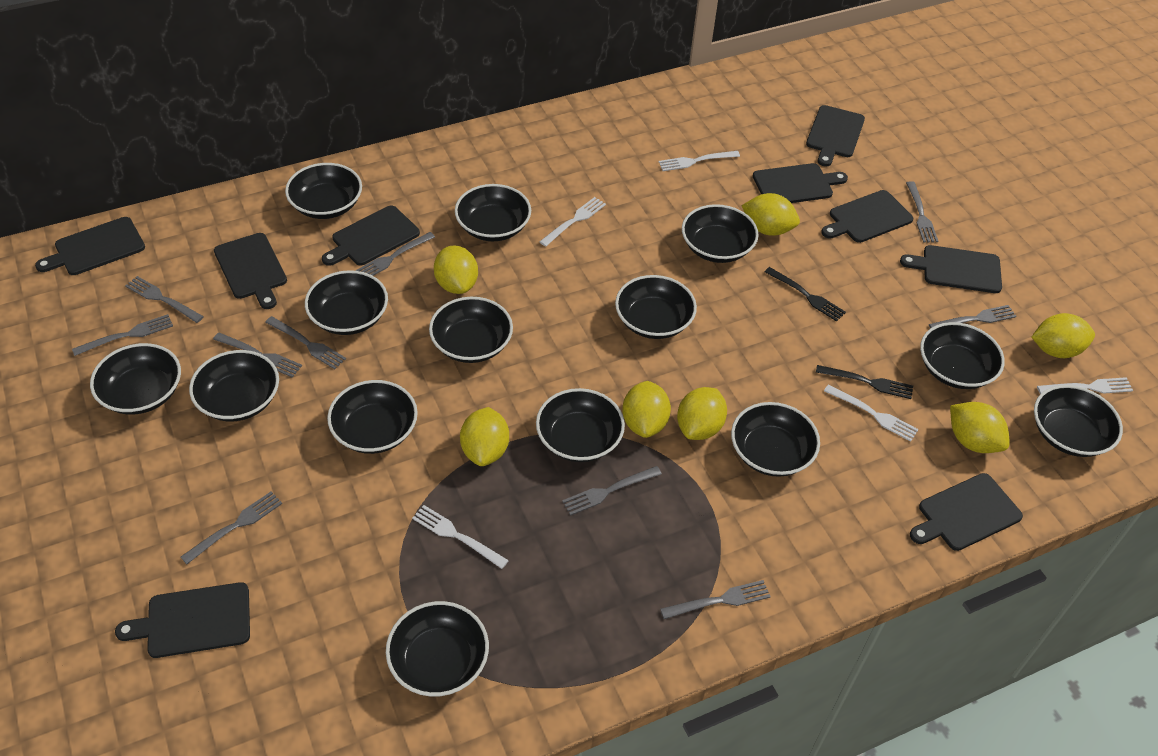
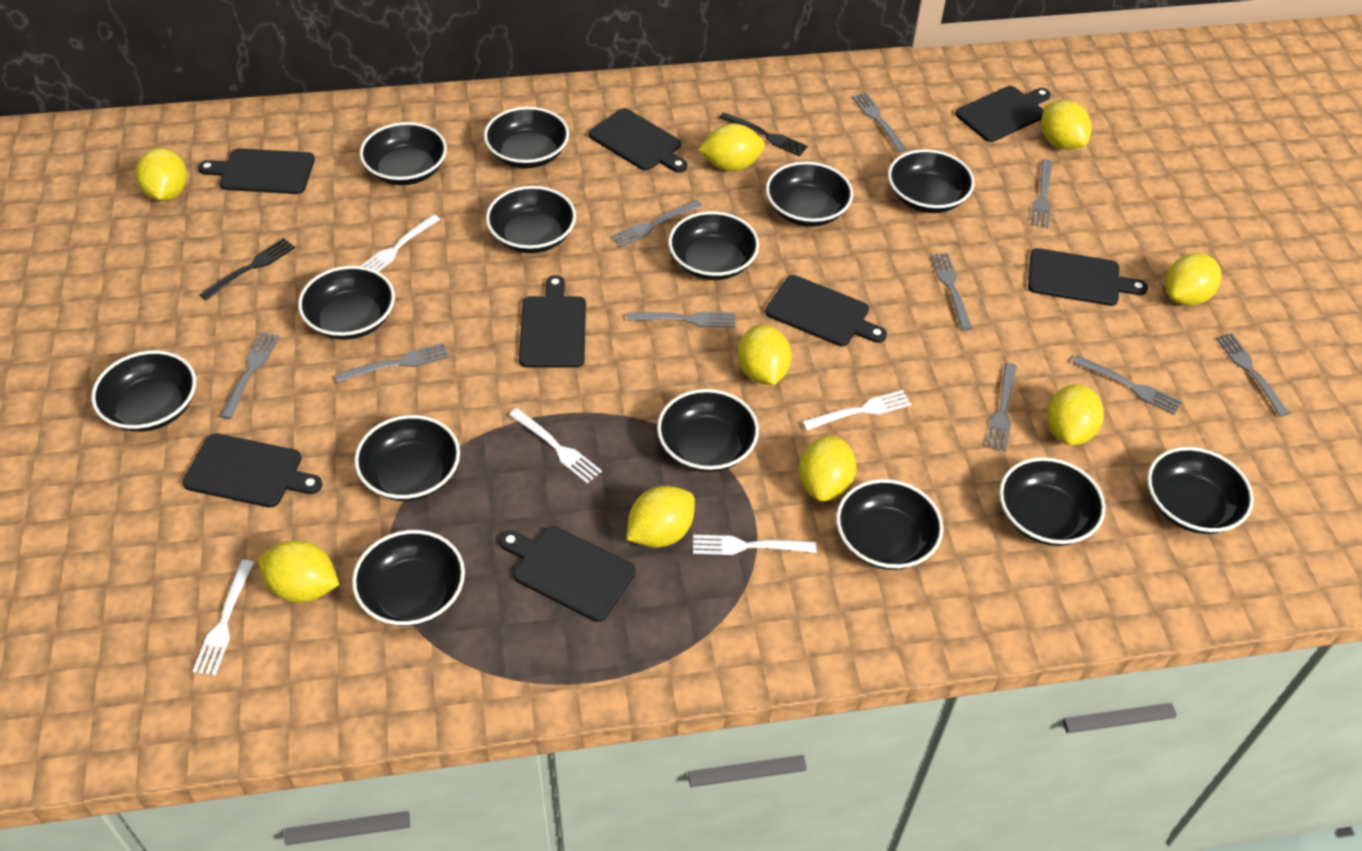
black cutting board: 9 -> 8
yellow lemon: 7 -> 9

